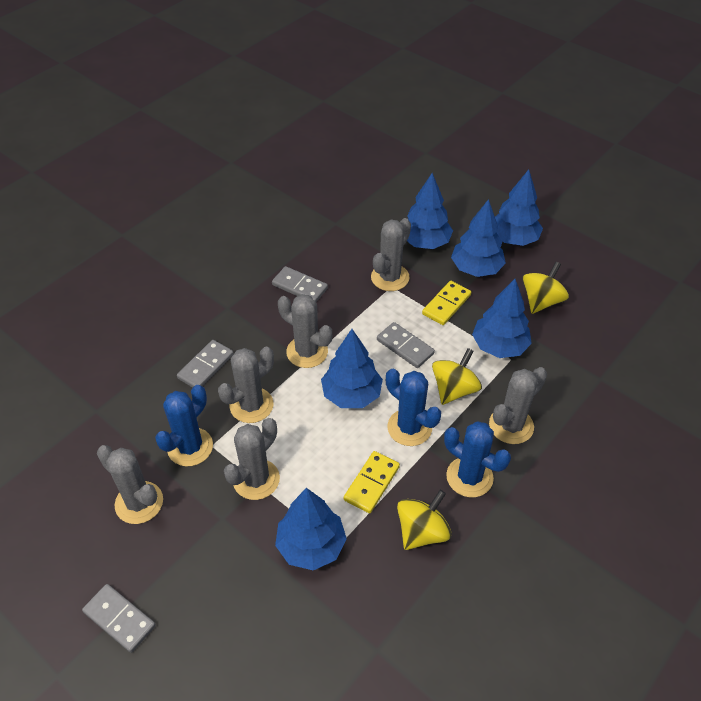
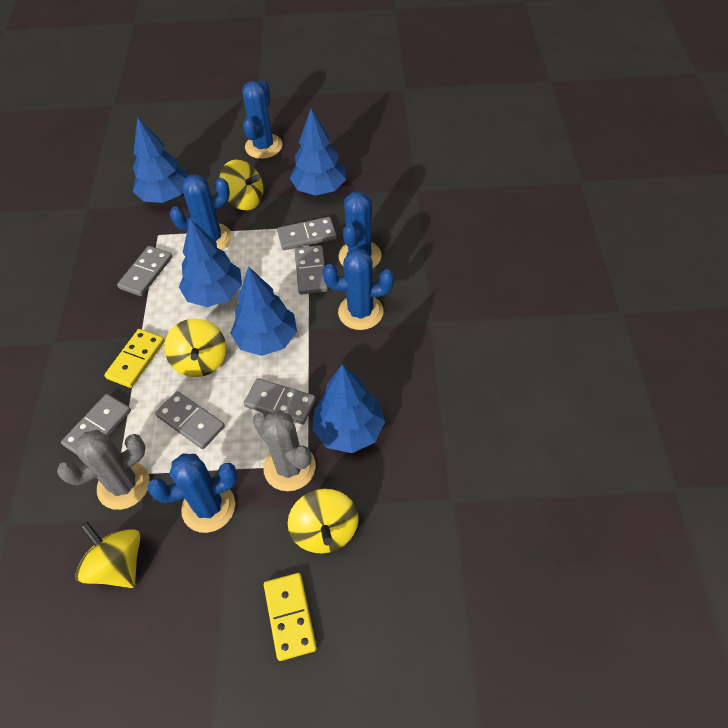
blue cactus: 3 -> 5
blue tree: 6 -> 5
grey cactus: 6 -> 2
grey domino: 4 -> 6
yellow spinning top: 3 -> 4

